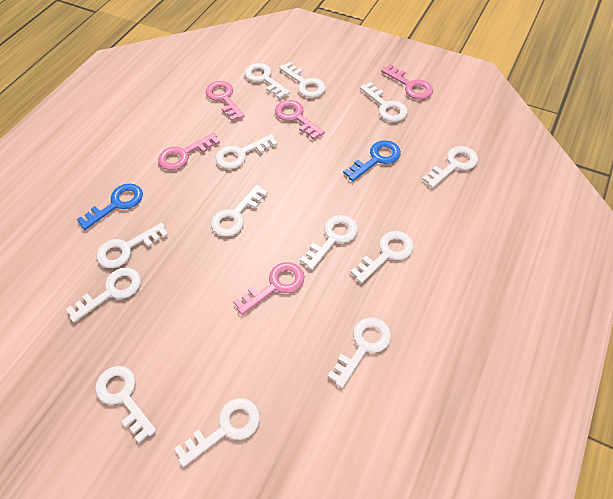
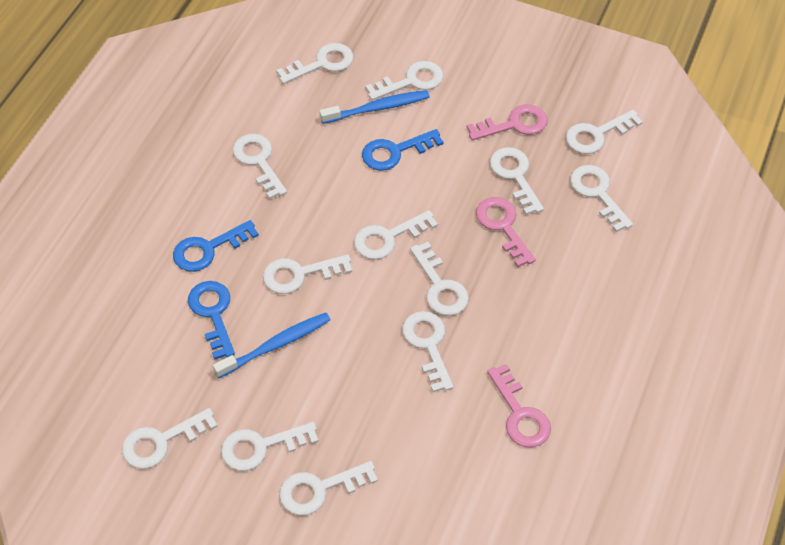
blue key: 2 -> 3
blue toothbrush: 0 -> 2
pink key: 5 -> 3

